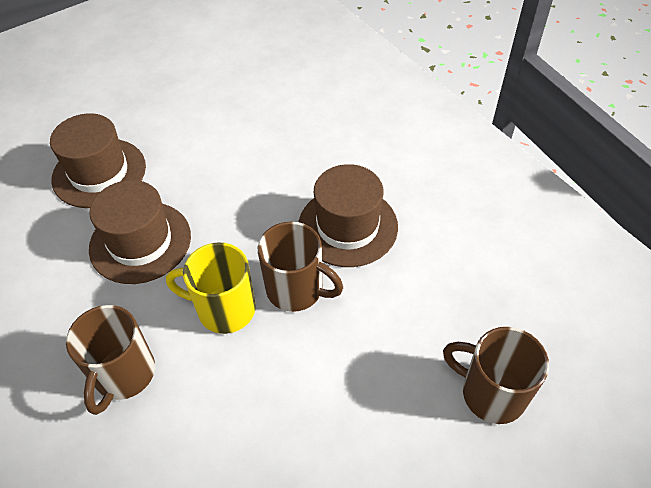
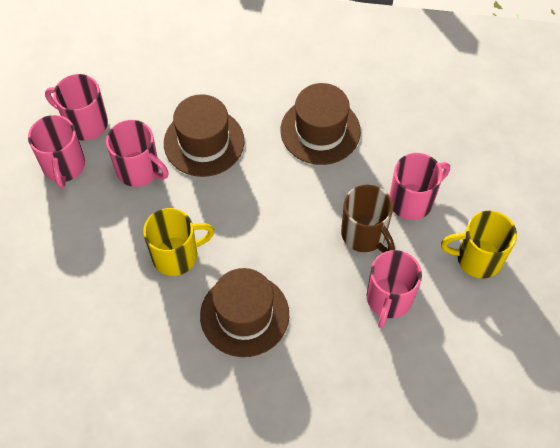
brown mug: 3 -> 1
pink mug: 0 -> 5
yellow mug: 1 -> 2

